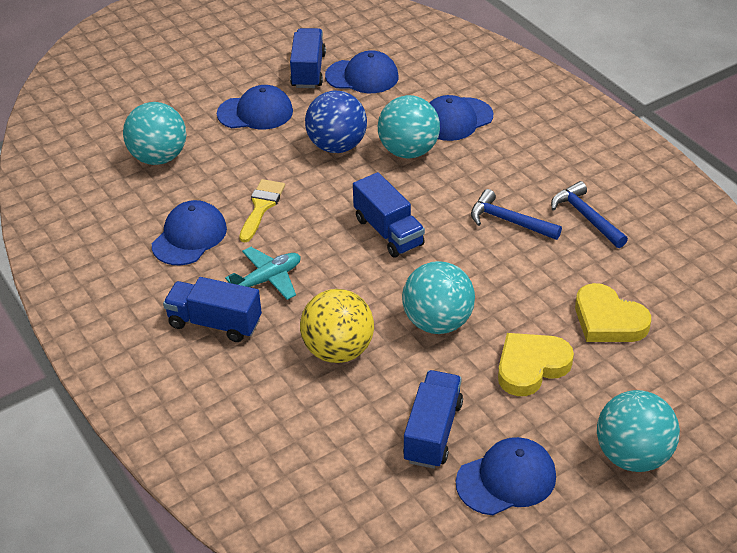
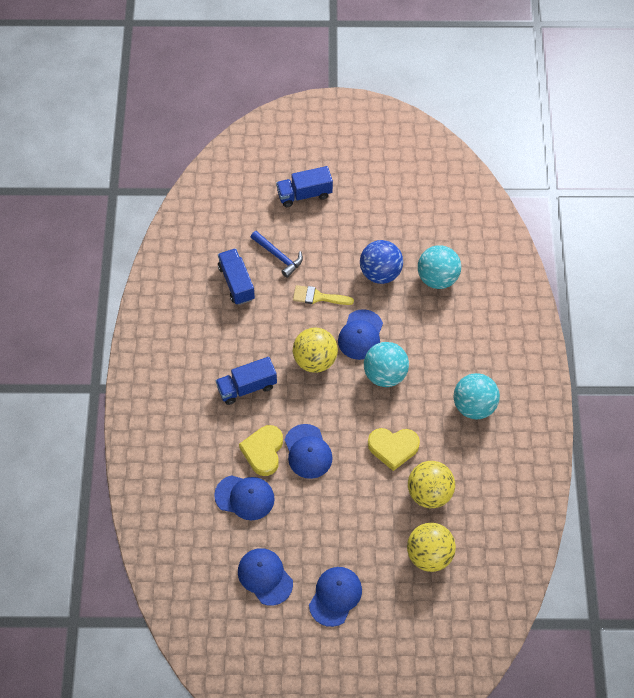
blue hammer: 2 -> 1
blue truck: 4 -> 3
turquoise ball: 4 -> 3
turquoise plane: 1 -> 0
yellow ball: 1 -> 3

